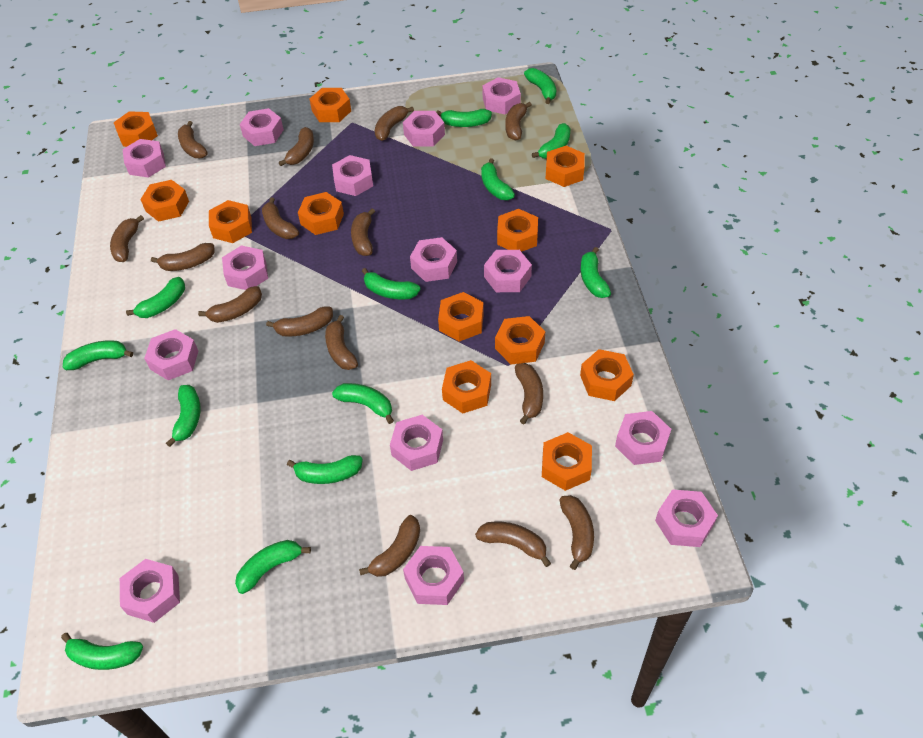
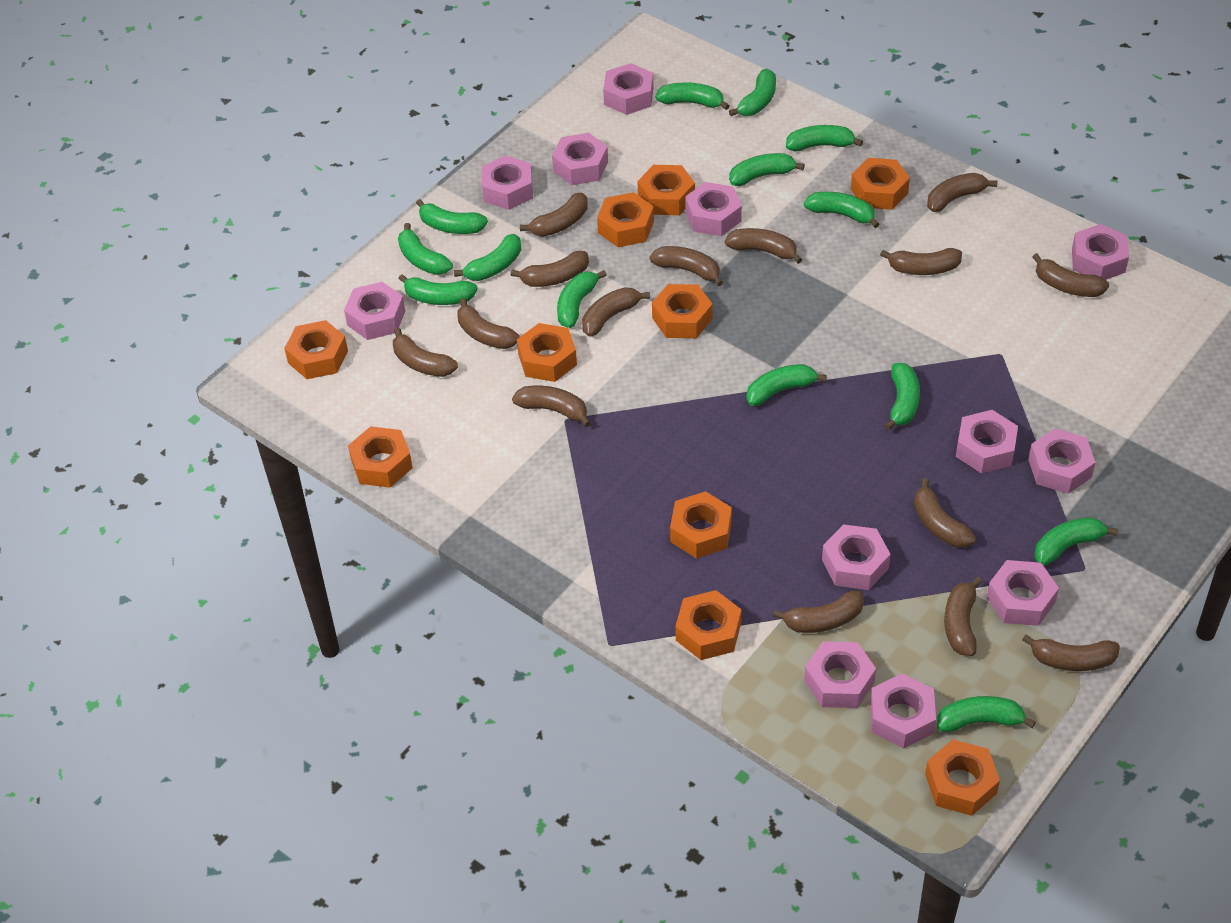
green banana: 13 -> 14
orange nut: 12 -> 10
pink nut: 14 -> 12

